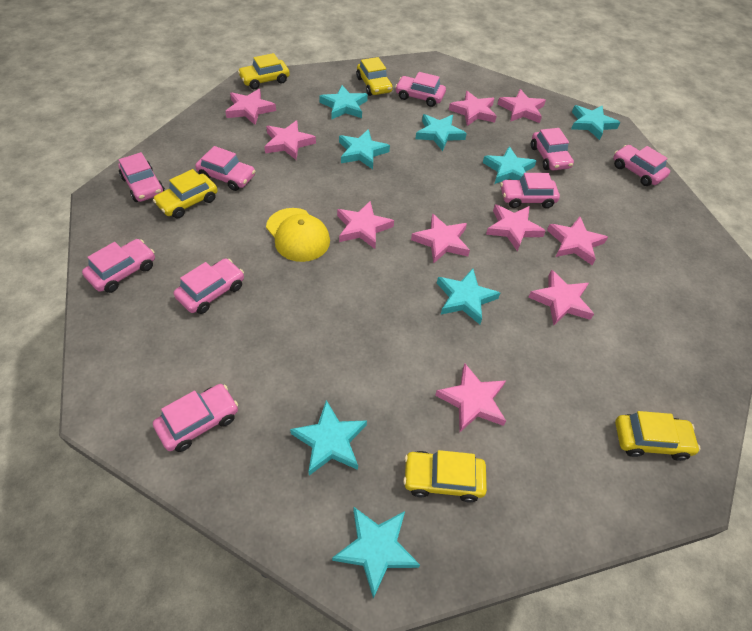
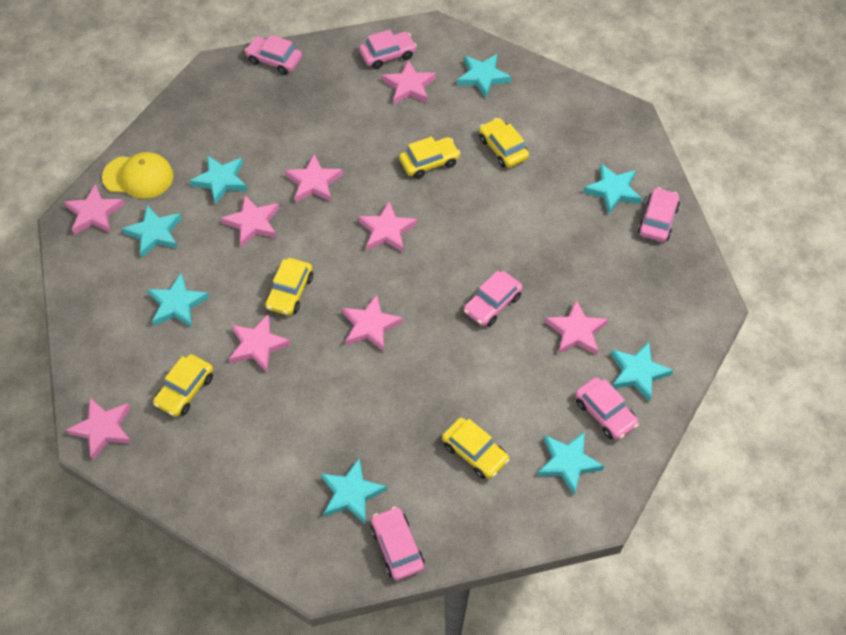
pink car: 9 -> 6
pink star: 10 -> 9

